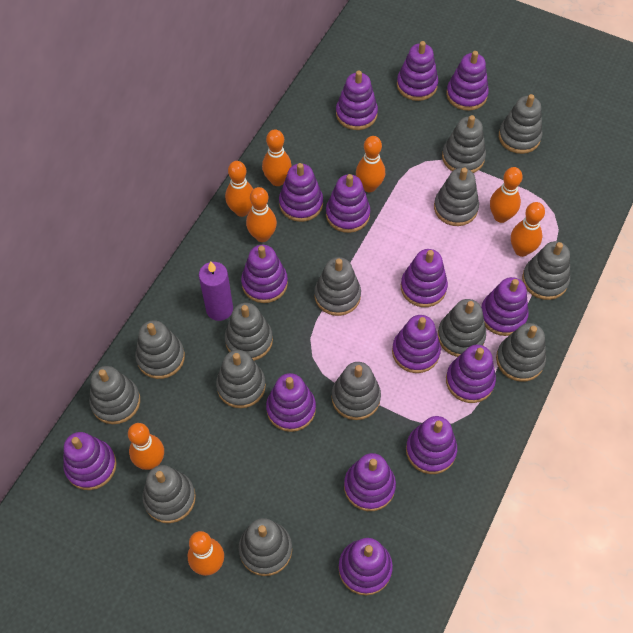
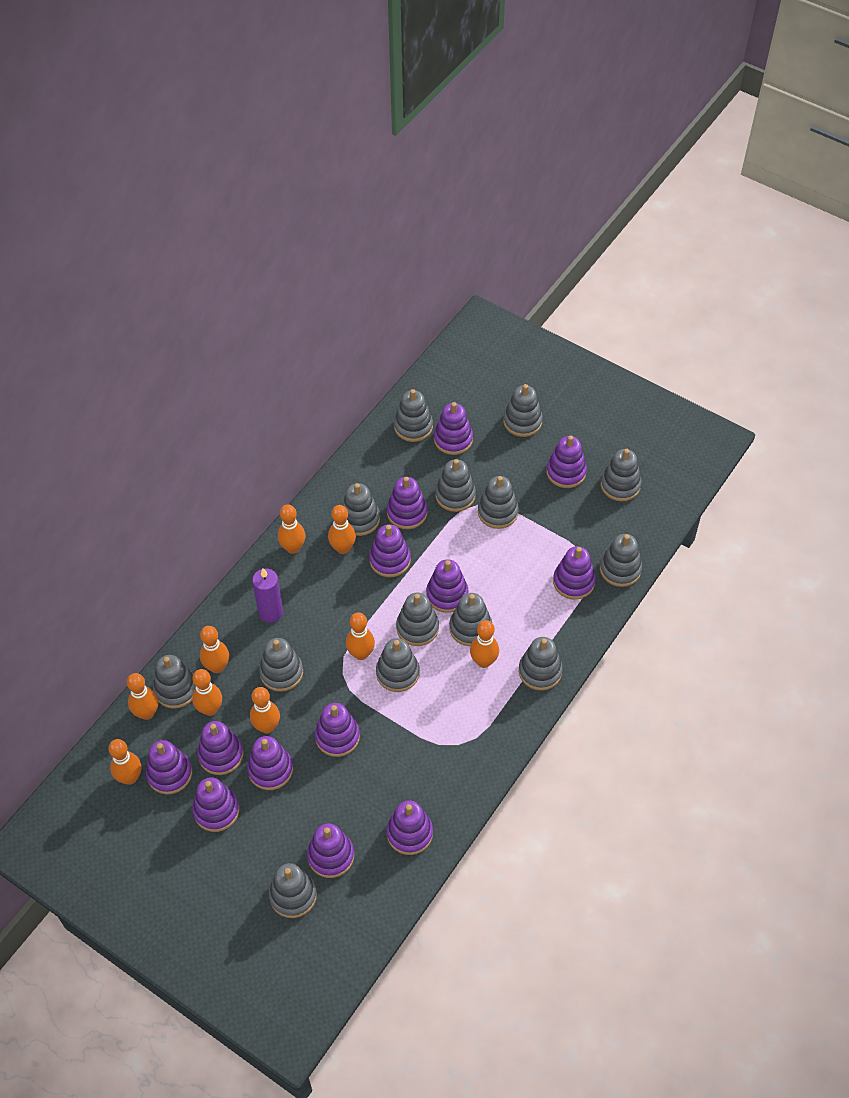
orange bowling pin: 8 -> 9
purple stacking toy: 15 -> 13

